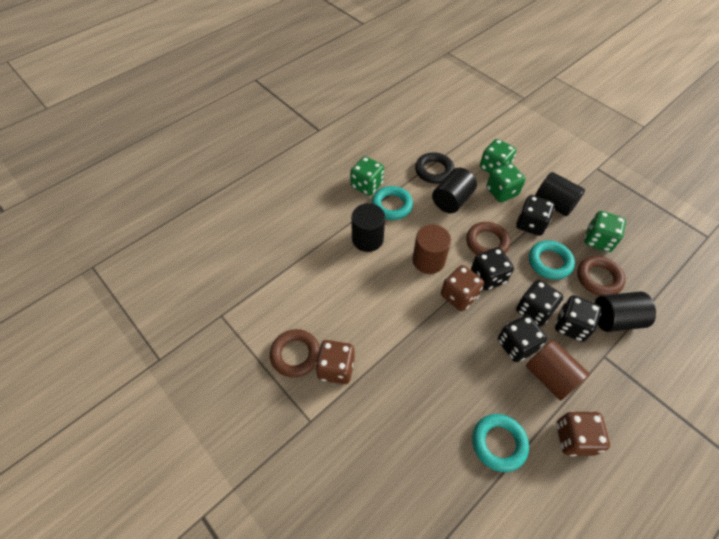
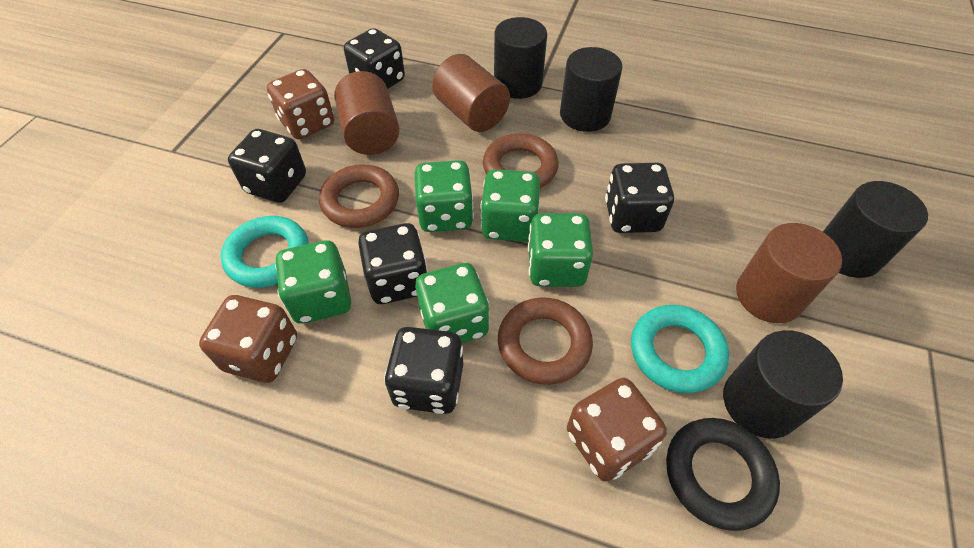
brown cylinder: 2 -> 3
green dice: 4 -> 5
turquoise ring: 3 -> 2

